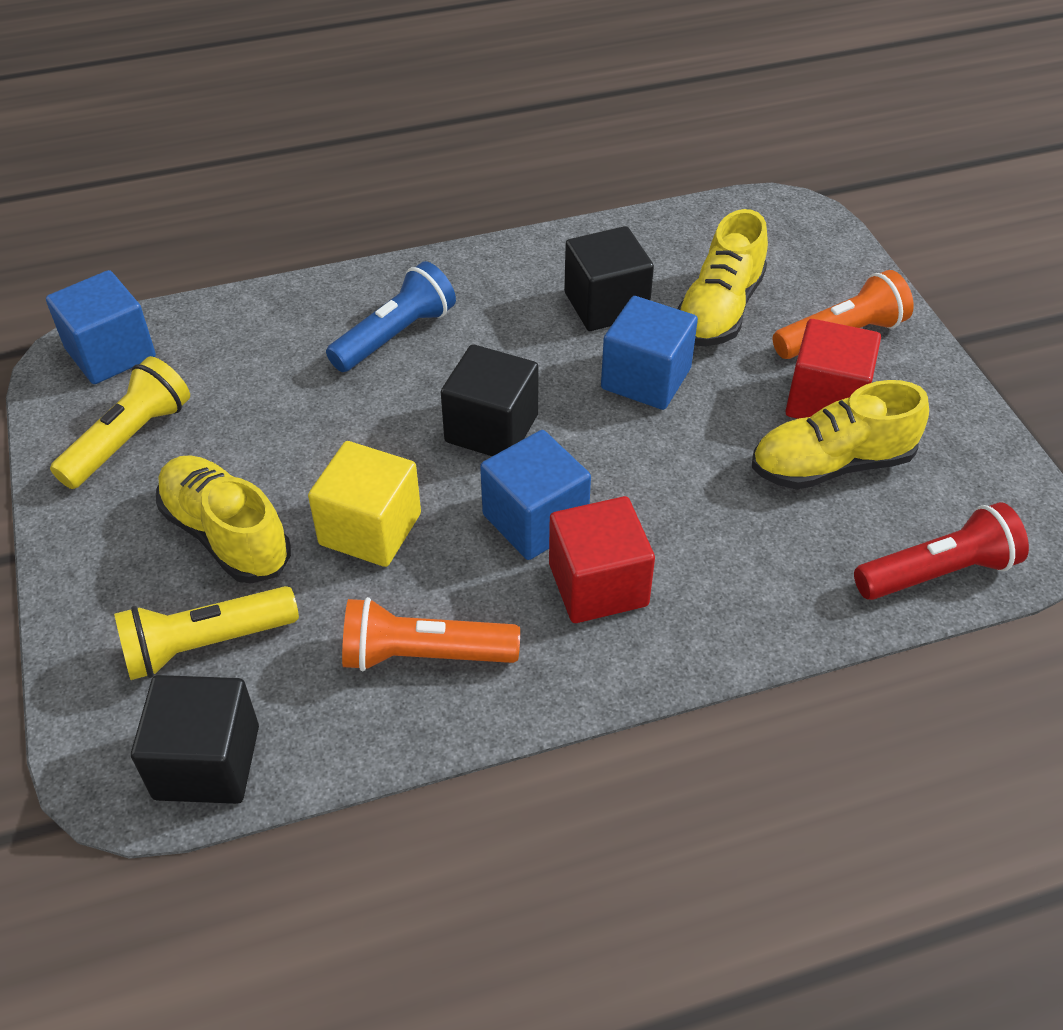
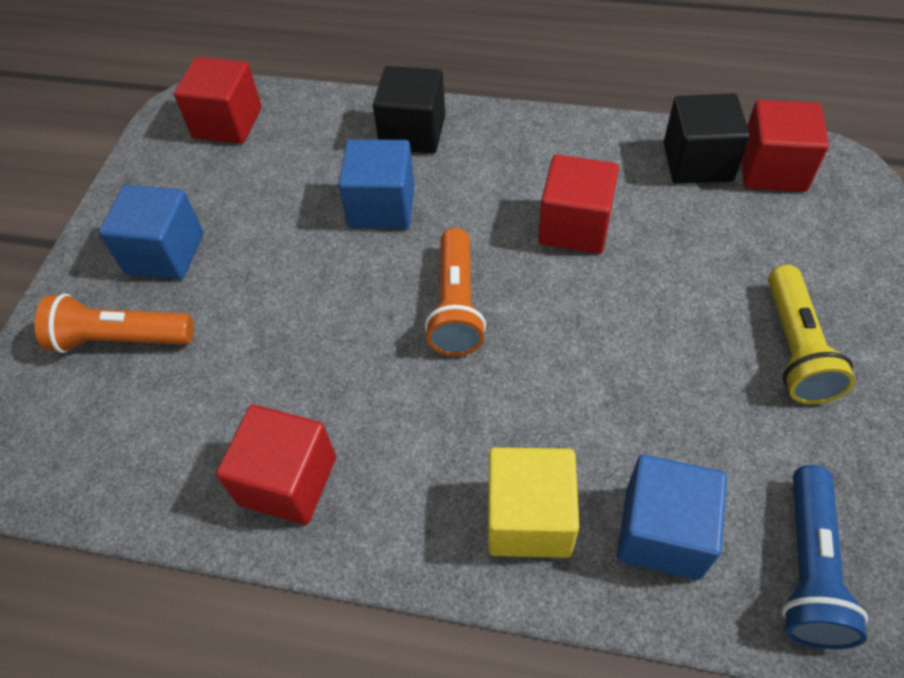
black cube: 3 -> 2
red cube: 2 -> 4
red flashlight: 1 -> 0
yellow flashlight: 2 -> 1
yellow shoe: 3 -> 0

